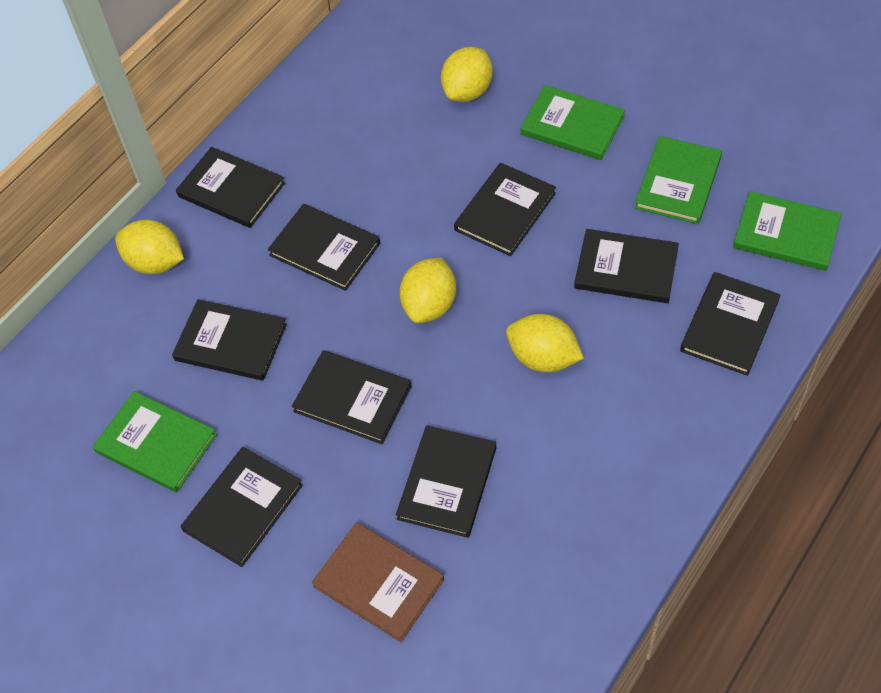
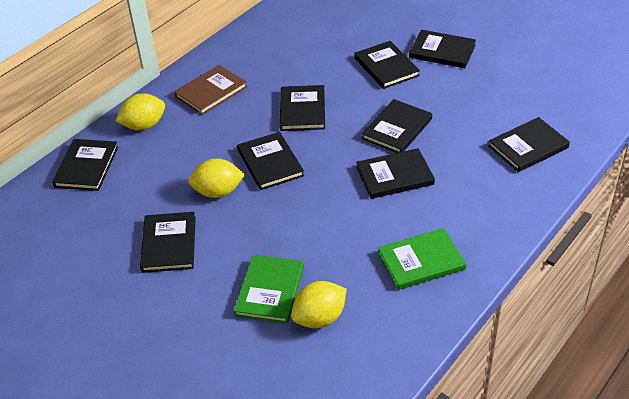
green book: 4 -> 2
yellow lemon: 4 -> 3

